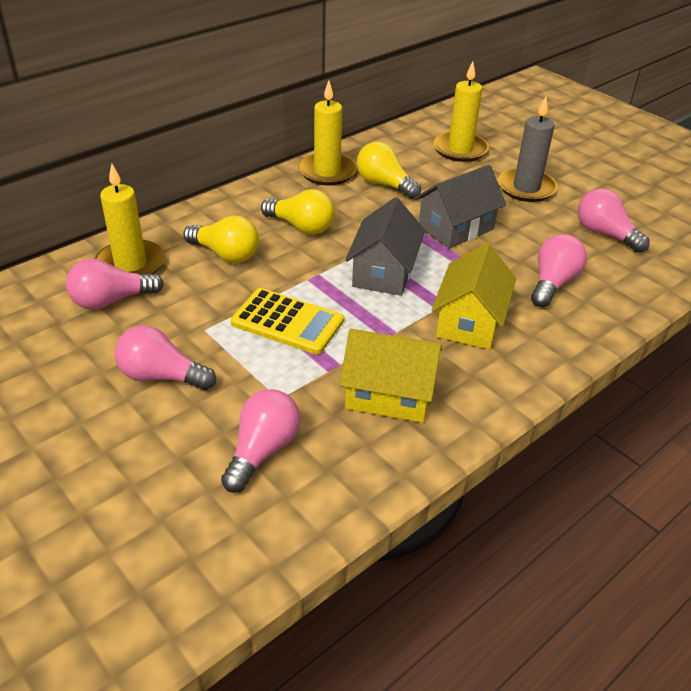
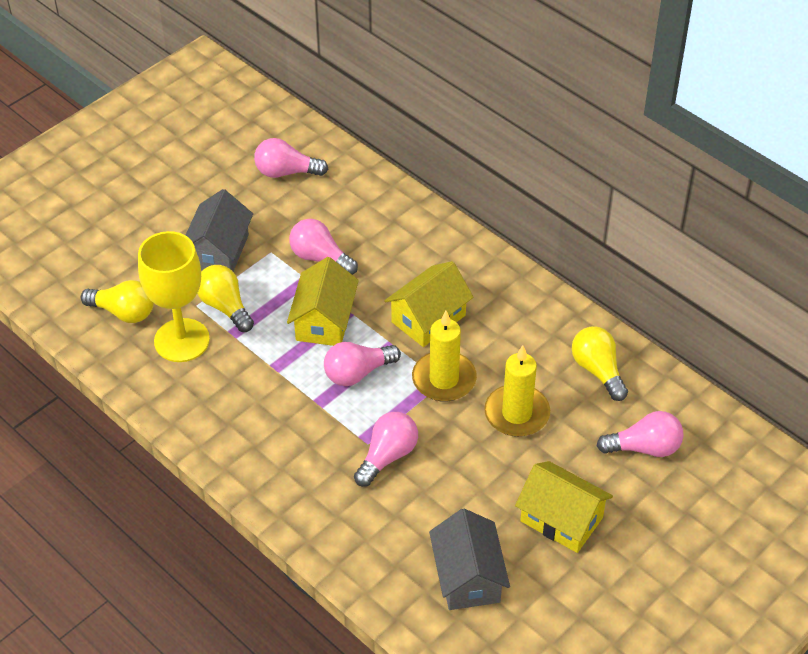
grey candle: 1 -> 0
yellow calculator: 1 -> 0
yellow candle: 3 -> 2
yellow goblet: 0 -> 1
yellow house: 2 -> 3

